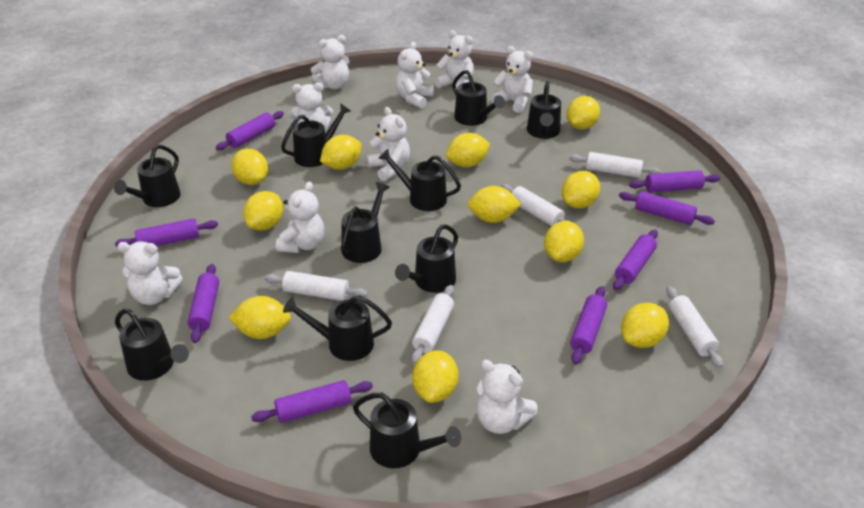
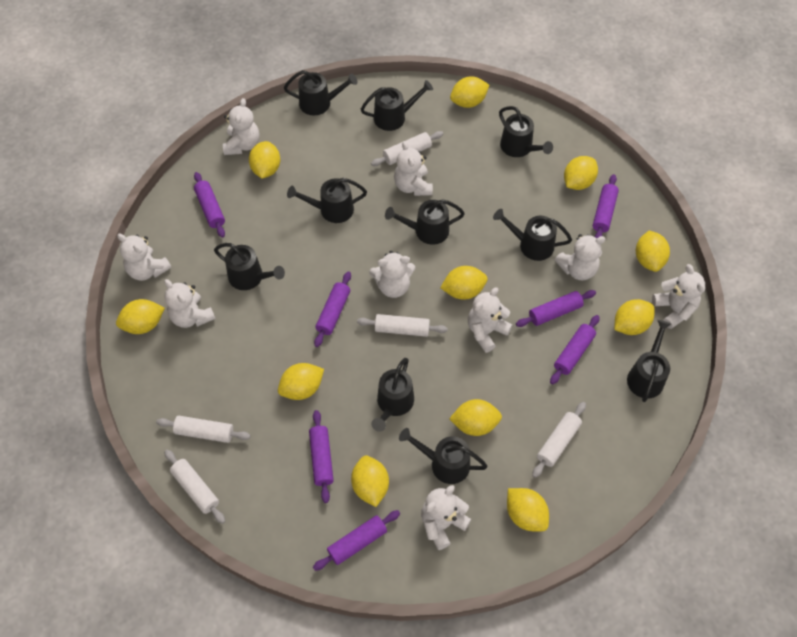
purple rolling pin: 8 -> 7

